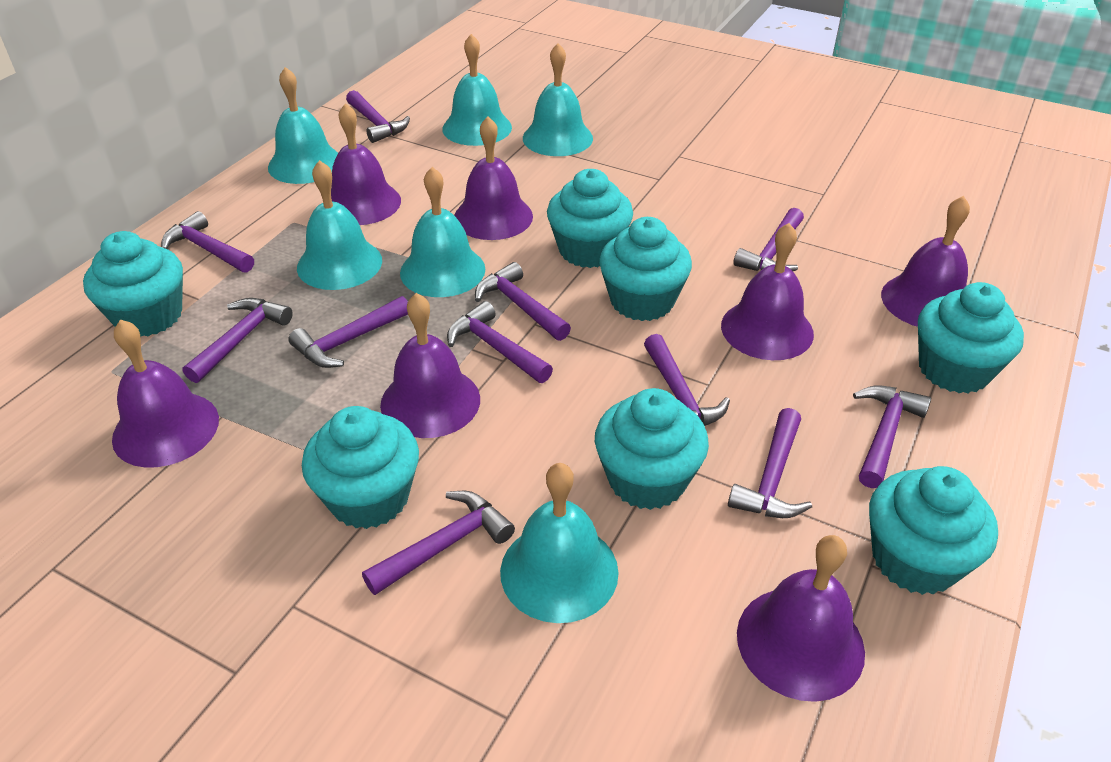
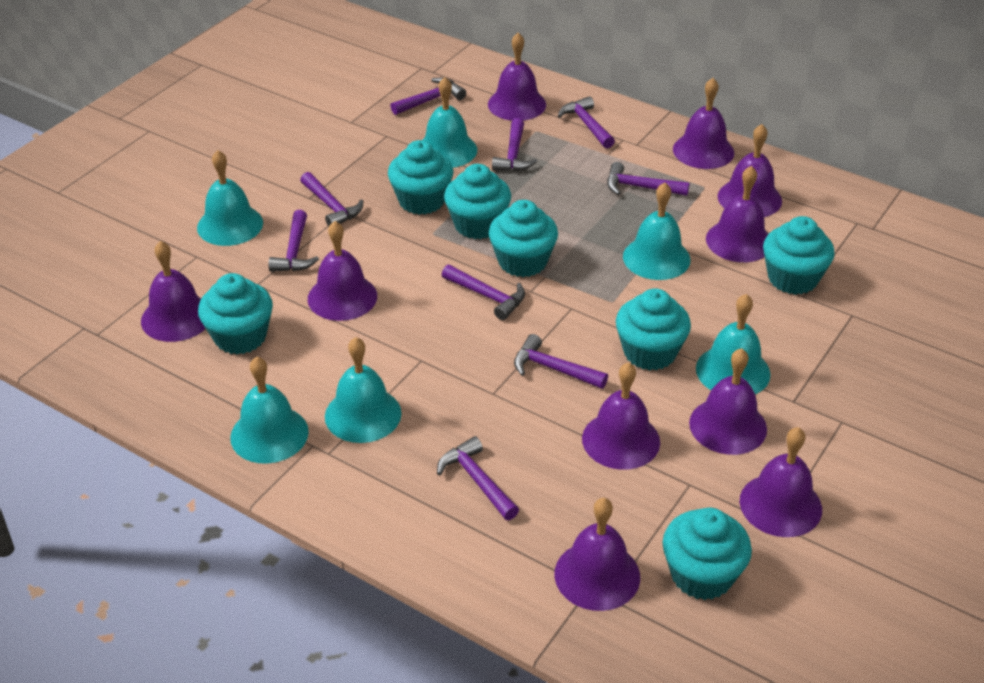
purple bell: 7 -> 10
purple hammer: 11 -> 9

